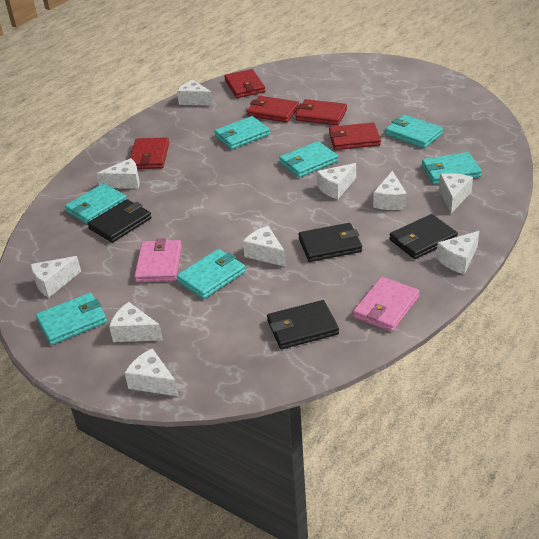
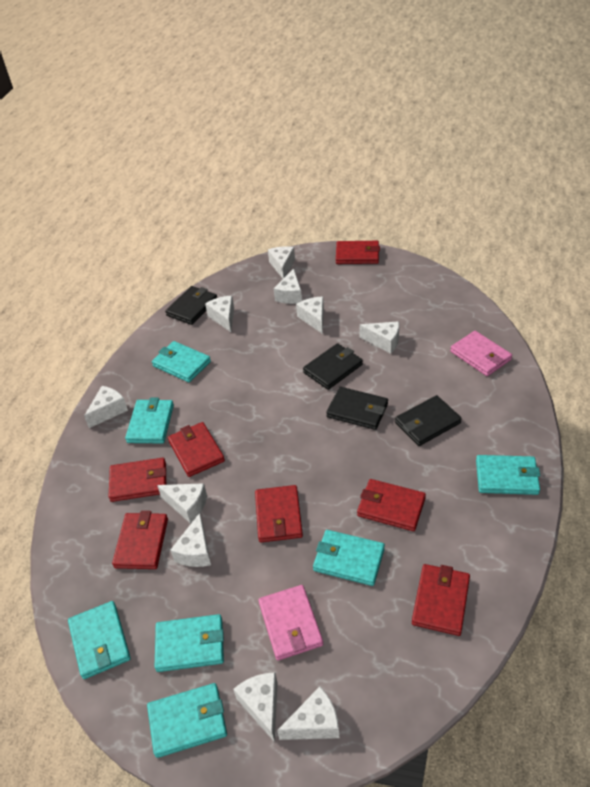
red wallet: 5 -> 7

